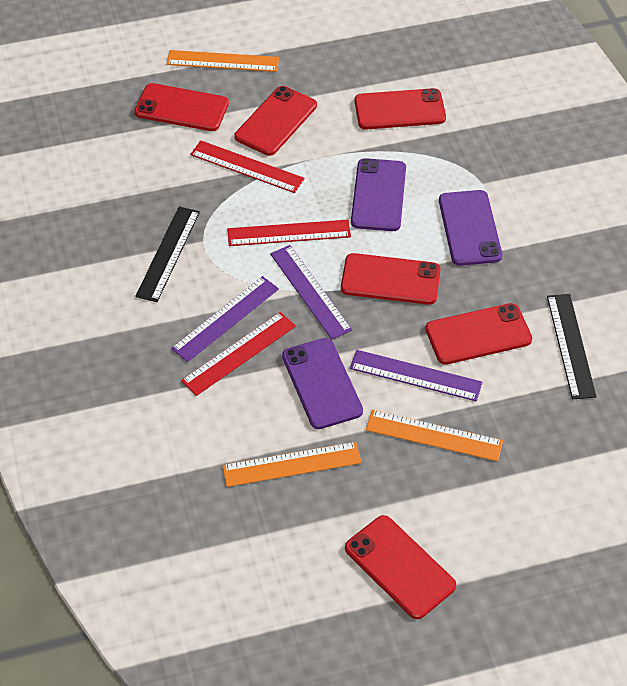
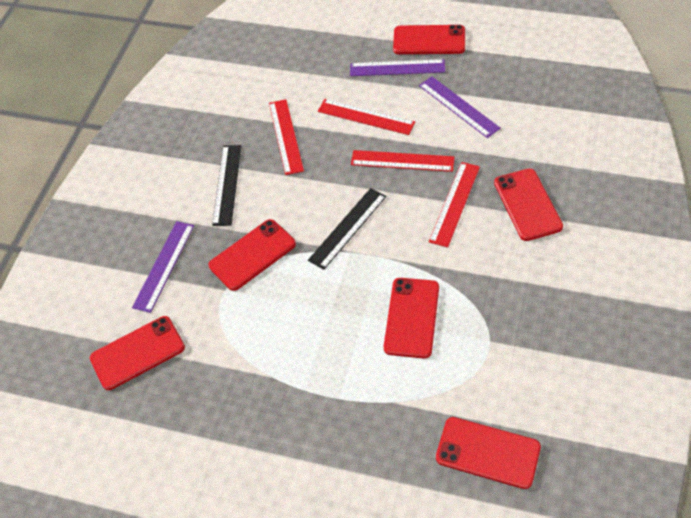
orange ruler: 3 -> 0
purple phone: 3 -> 0
red ruler: 3 -> 4

